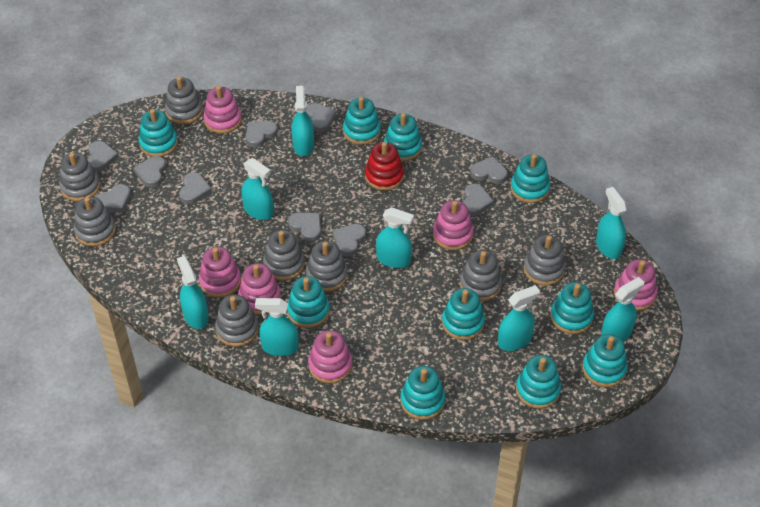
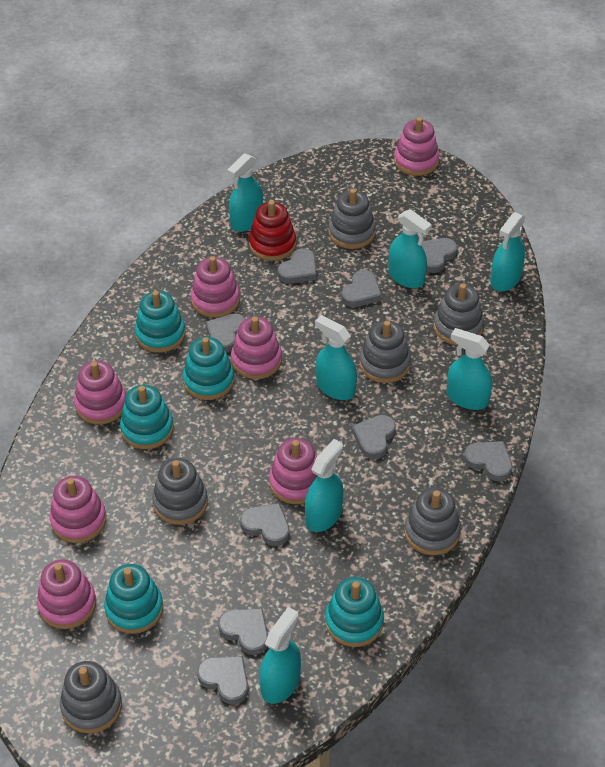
grey heart: 10 -> 9
grey stacking toy: 8 -> 6
pink stacking toy: 6 -> 7
turquoise spray bottle: 8 -> 7
turquoise stacking toy: 10 -> 5

